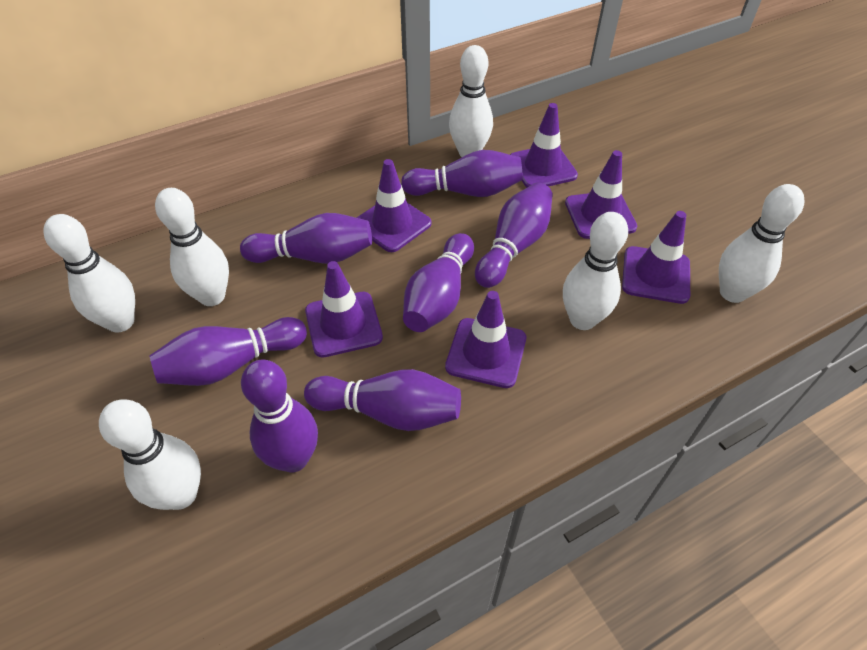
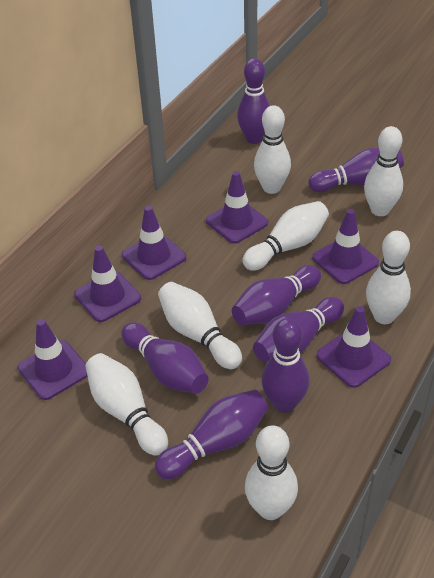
white bowling pin: 6 -> 7

